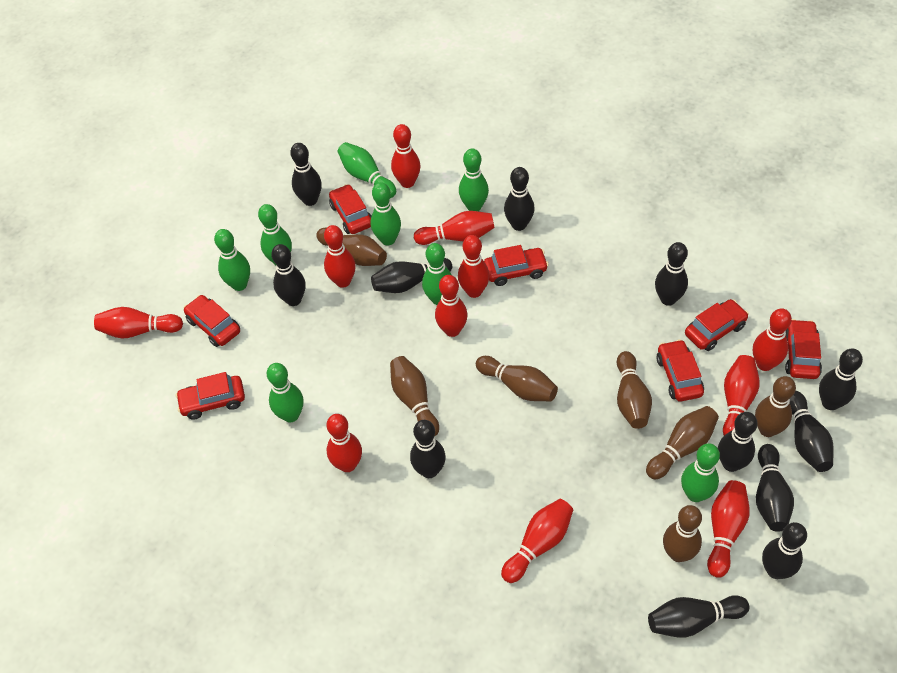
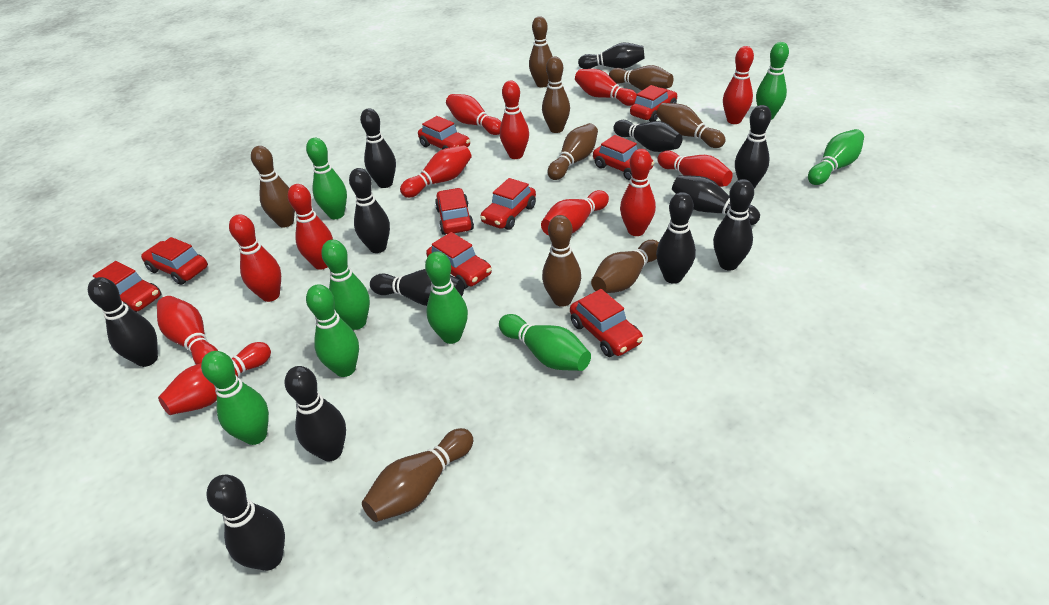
brown bowling pin: 7 -> 9
red bowling pin: 11 -> 12
red car: 7 -> 9

